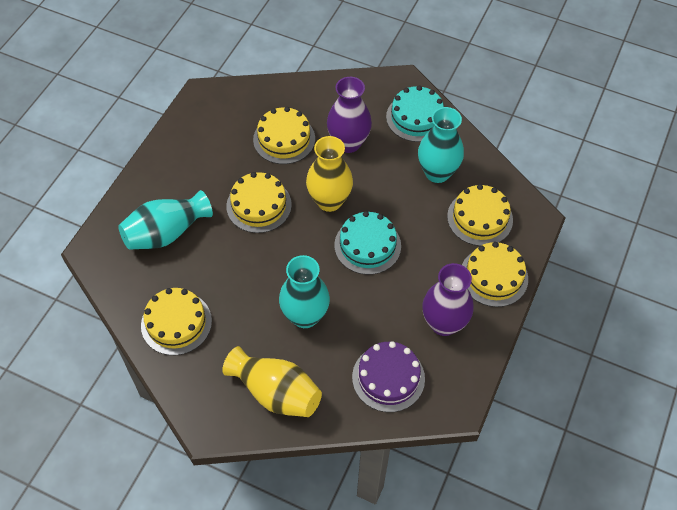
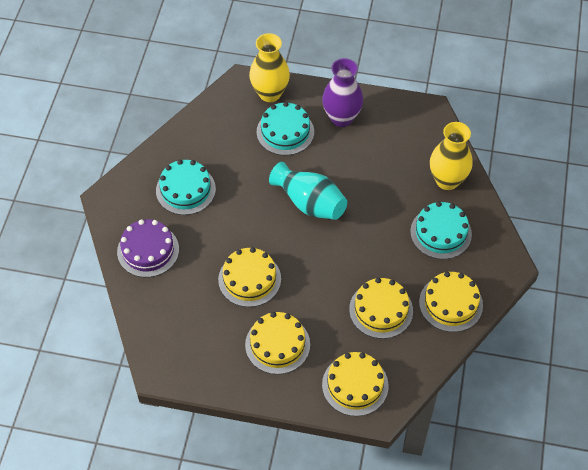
purple vase: 2 -> 1
turquoise cake: 2 -> 3
turquoise vase: 3 -> 1

